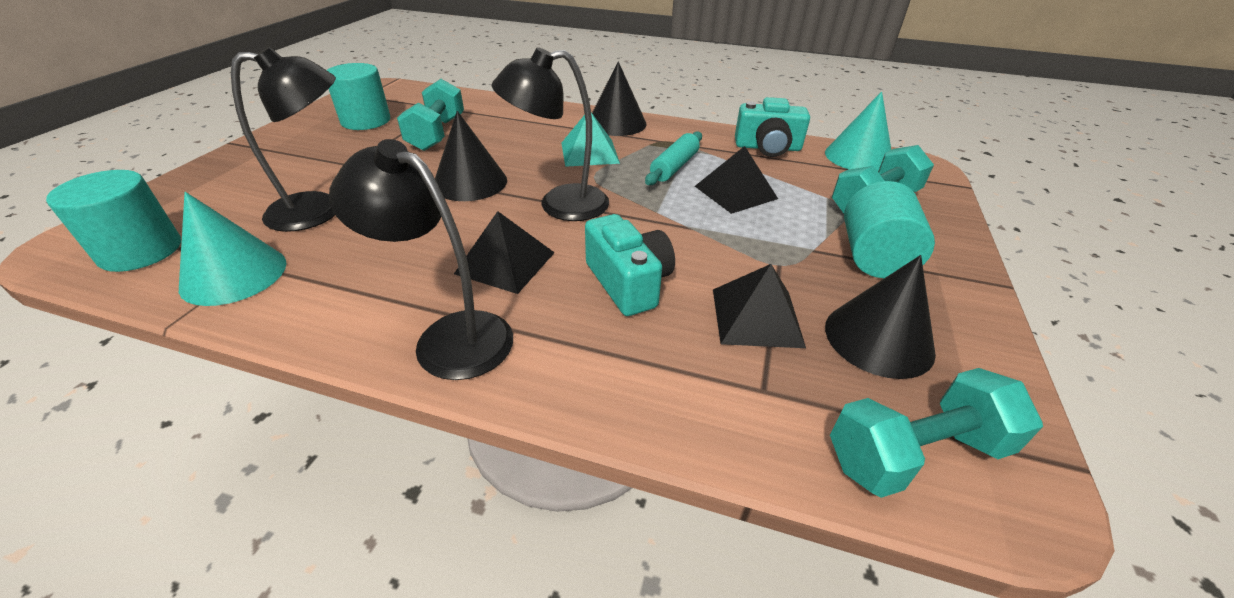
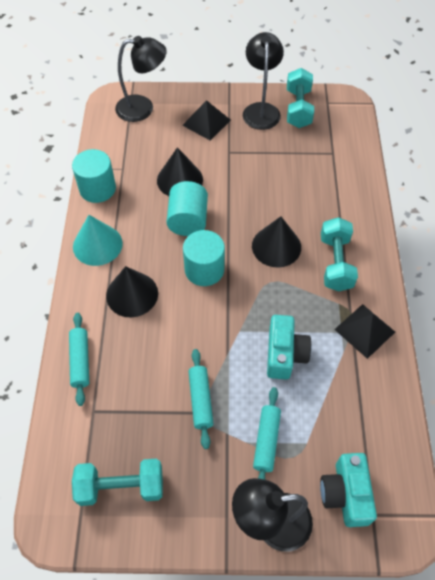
black pyramid: 3 -> 2
turquoise cone: 2 -> 1
turquoise pyramid: 1 -> 0
turquoise rolling pin: 1 -> 3

